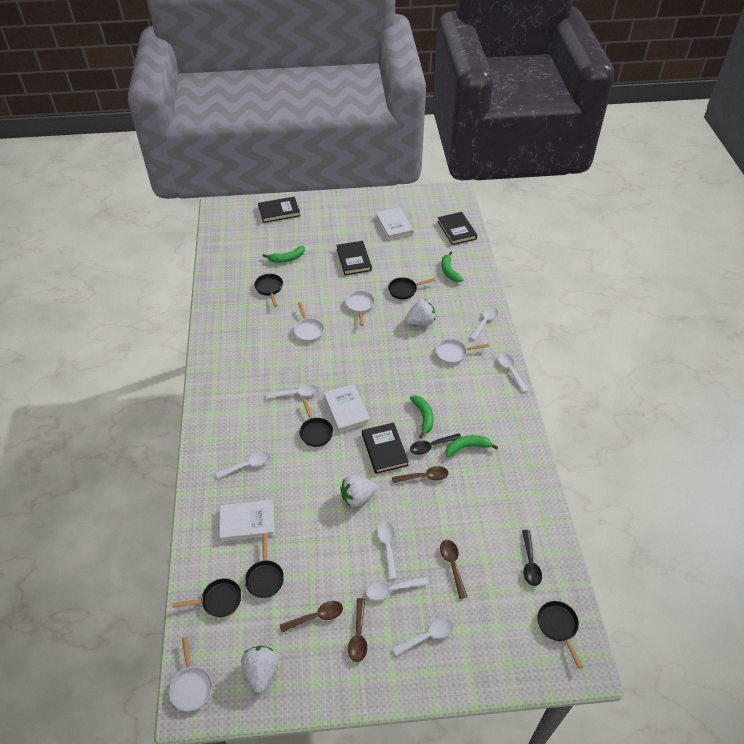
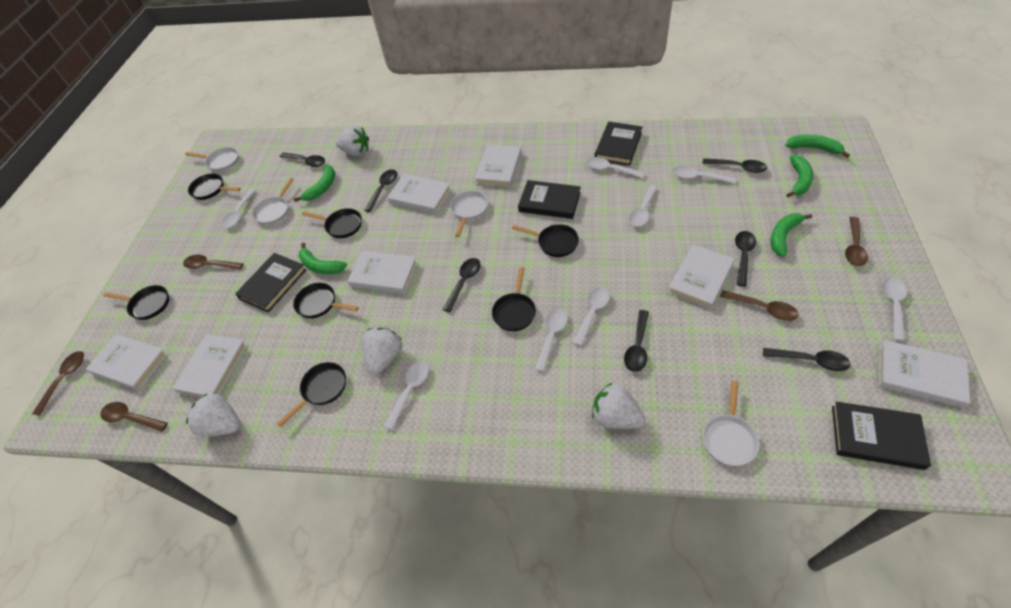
black pan: 6 -> 7
black spoon: 2 -> 7
brown spoon: 4 -> 5
green banana: 4 -> 5
white book: 3 -> 7
white spoon: 7 -> 8
white strawberry: 3 -> 4

